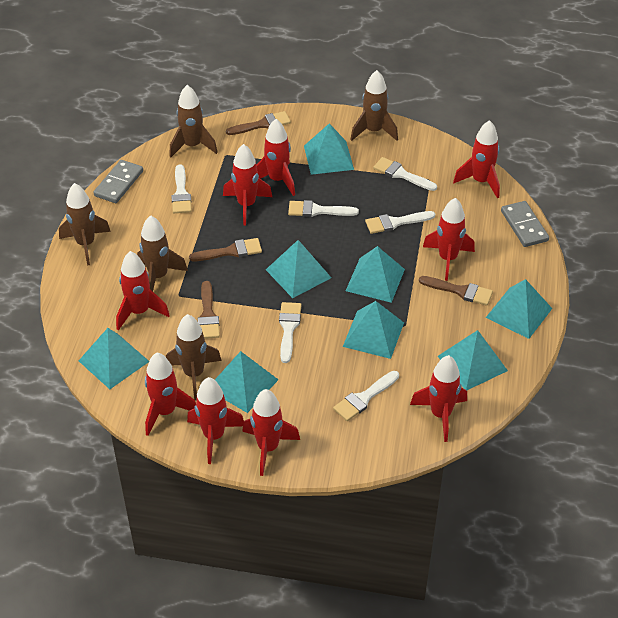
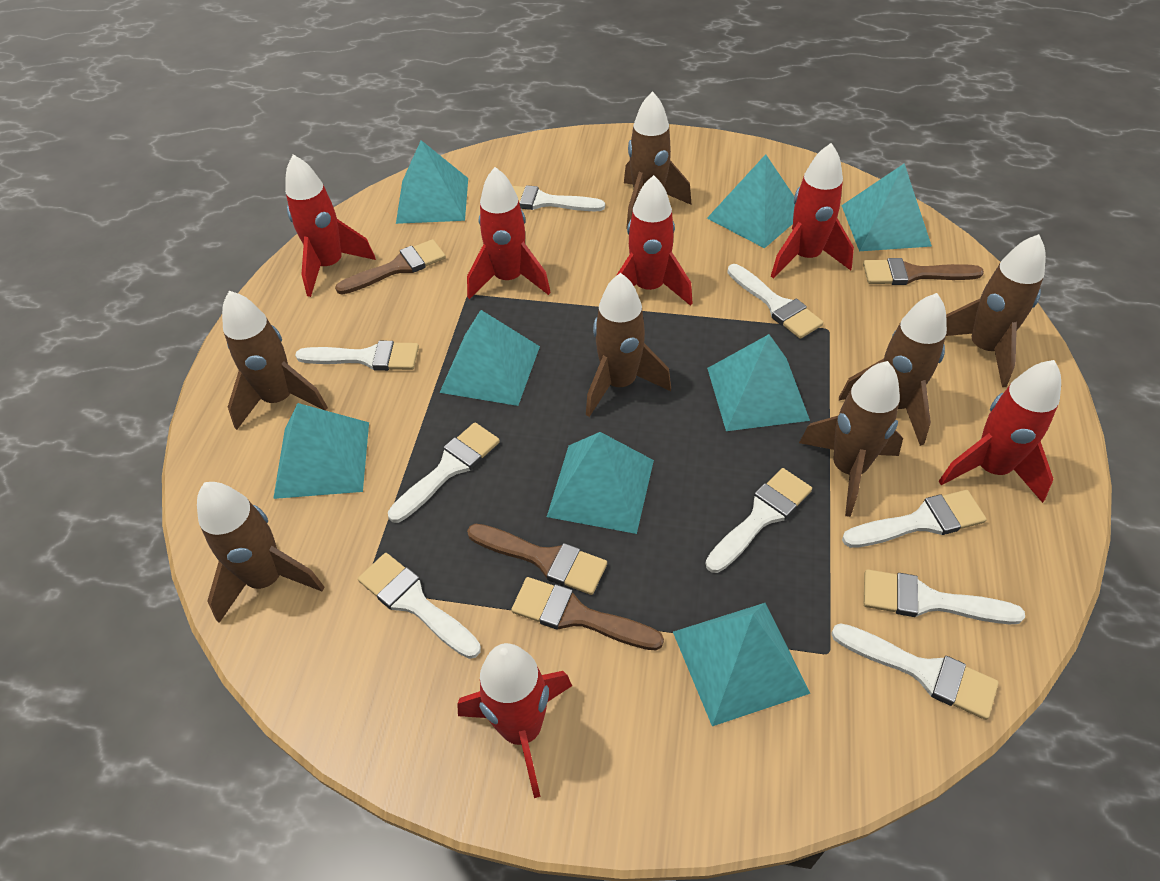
brown rocket: 5 -> 7
grey domino: 2 -> 0
red rocket: 9 -> 6
white brush: 6 -> 9

